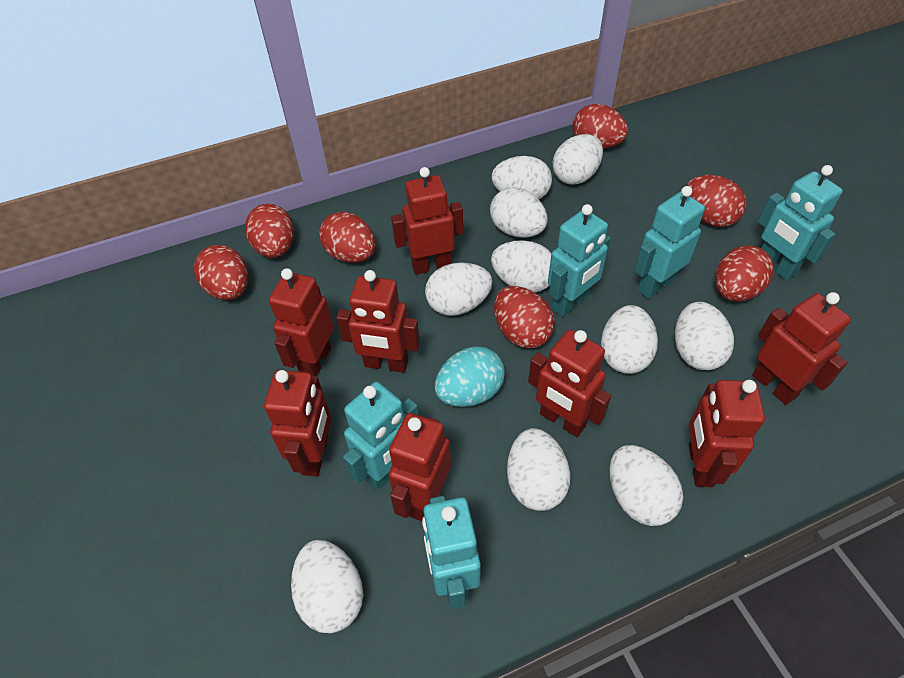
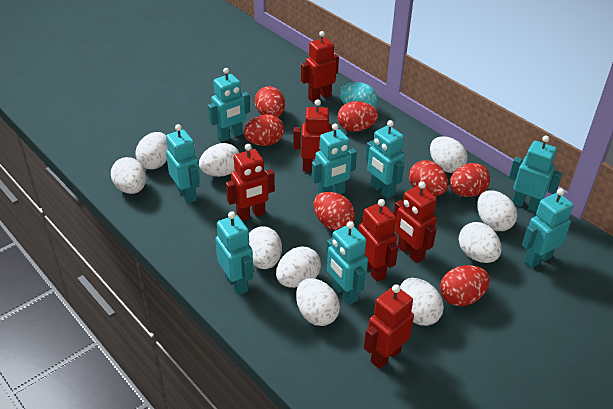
red robot: 8 -> 6
turquoise robot: 5 -> 8

